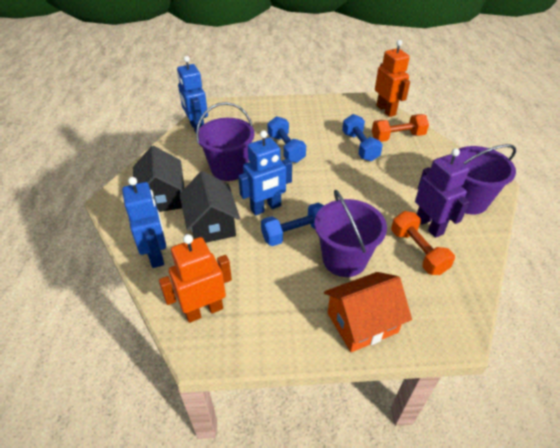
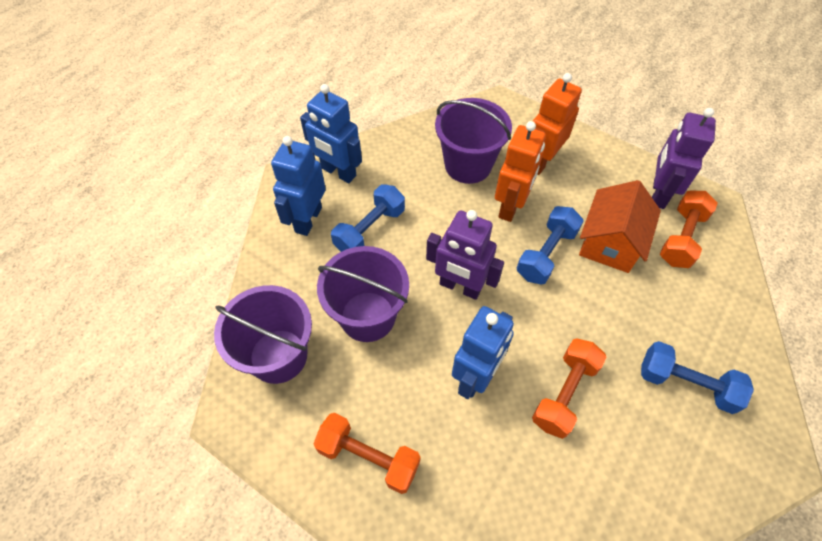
black house: 2 -> 0
orange dumbbell: 2 -> 3
purple robot: 1 -> 2

